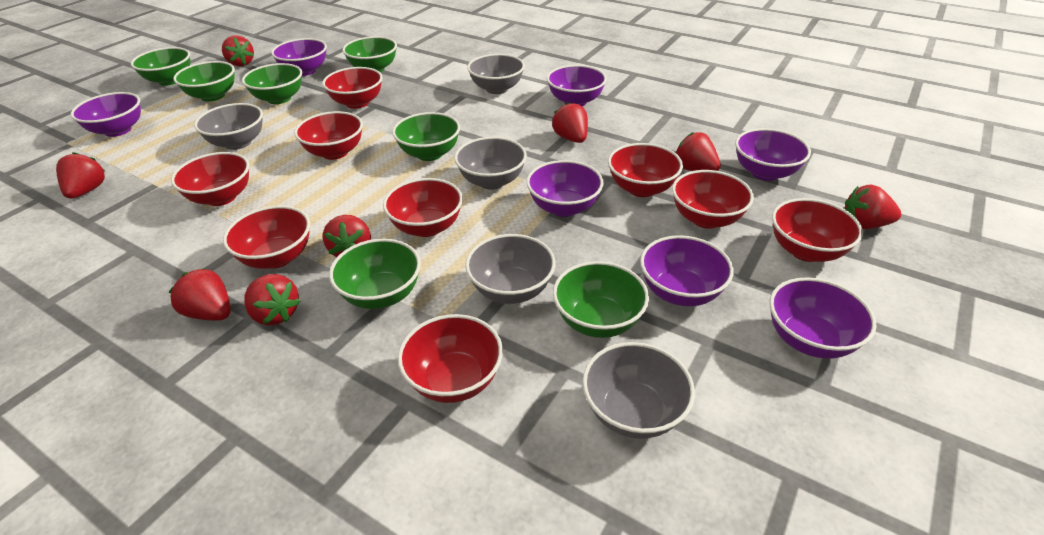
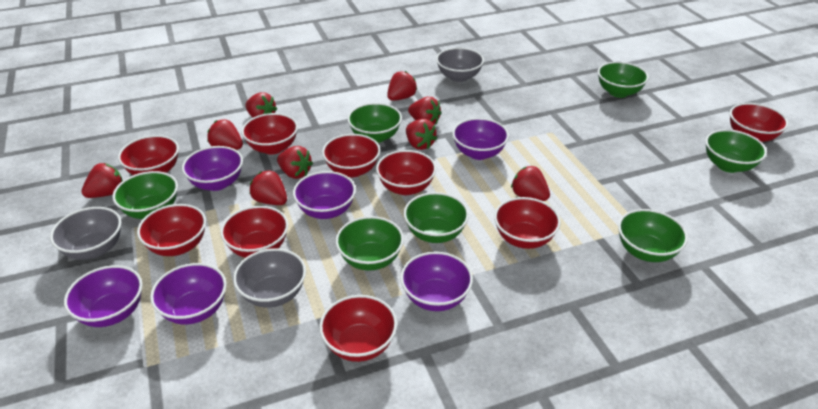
grey bowl: 5 -> 3
purple bowl: 7 -> 6
red strawberry: 8 -> 9

